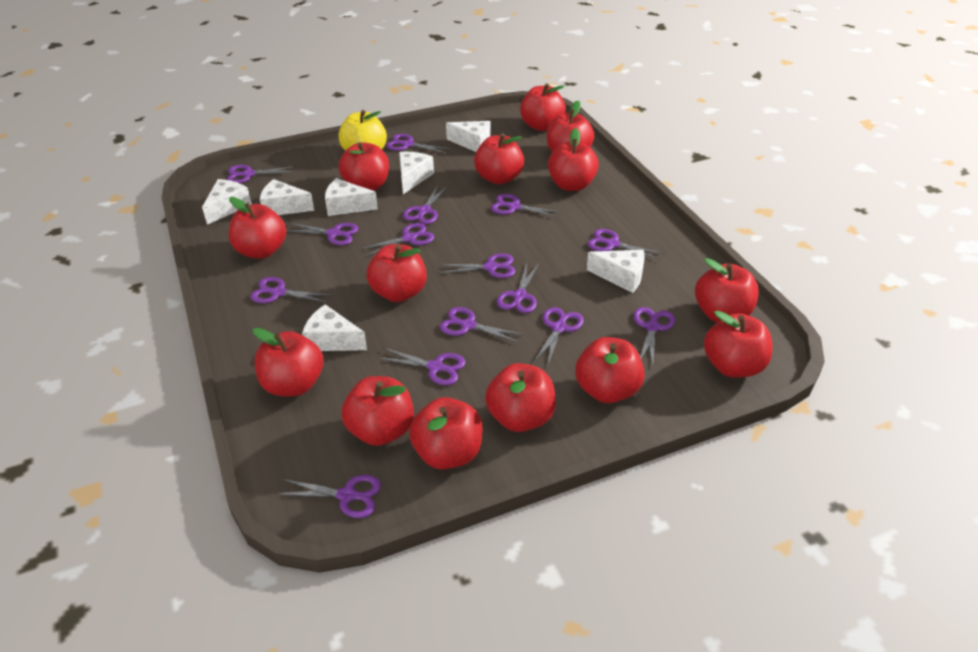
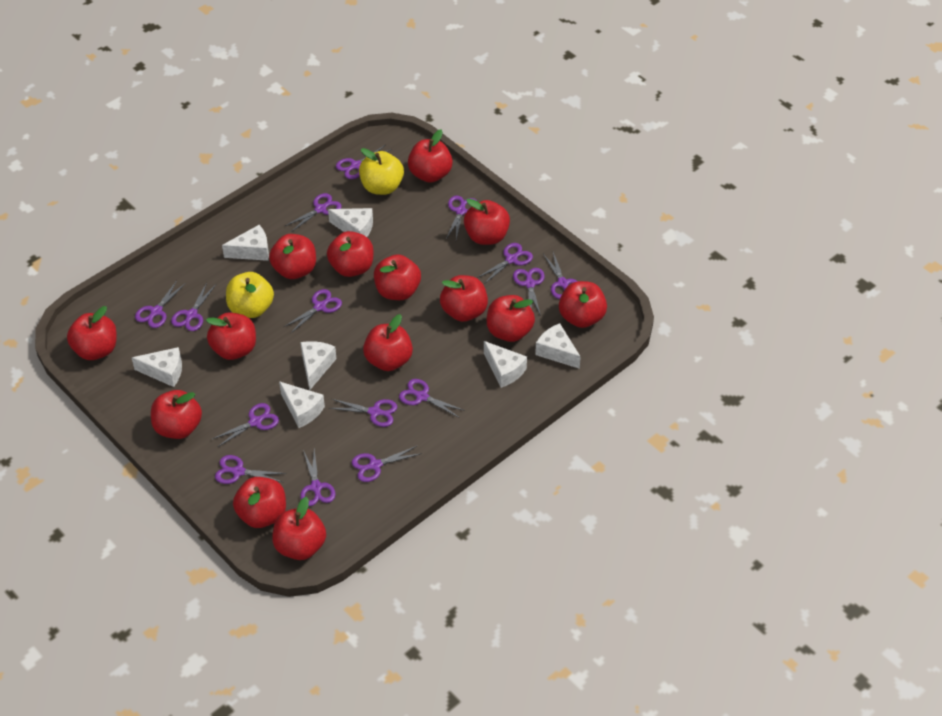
yellow apple: 1 -> 2

